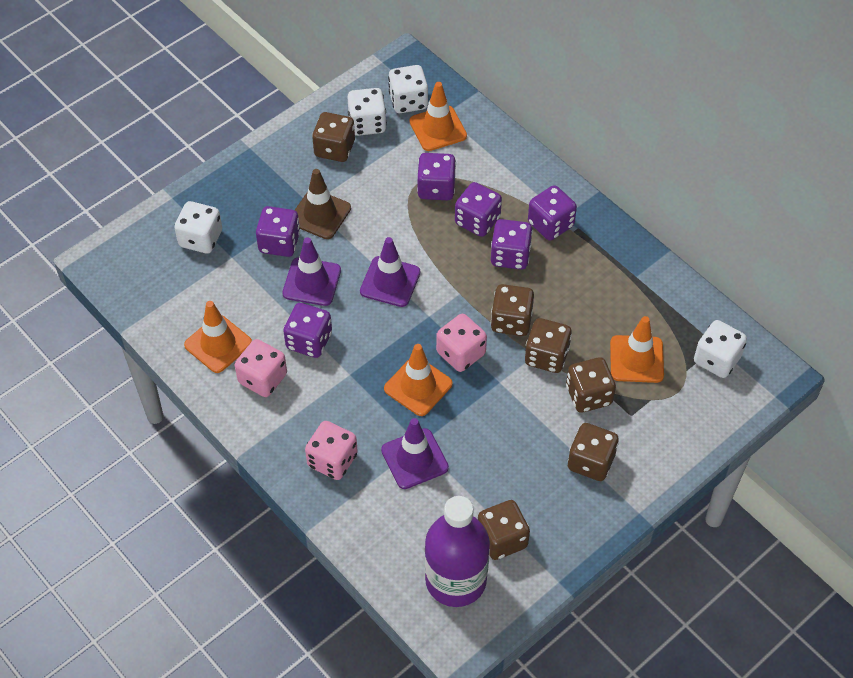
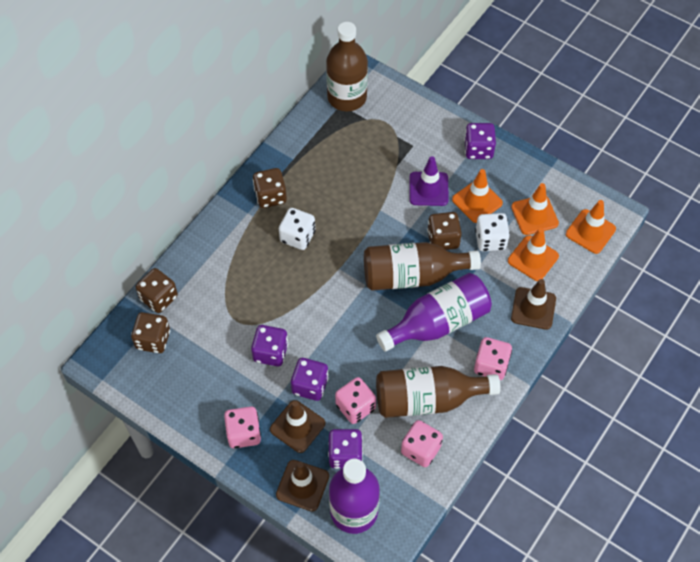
brown bottle: 0 -> 3
brown dice: 6 -> 4
brown traffic cone: 1 -> 3
pink dice: 3 -> 4
purple bottle: 1 -> 2
purple dice: 6 -> 4
purple traffic cone: 3 -> 1
white dice: 4 -> 2

